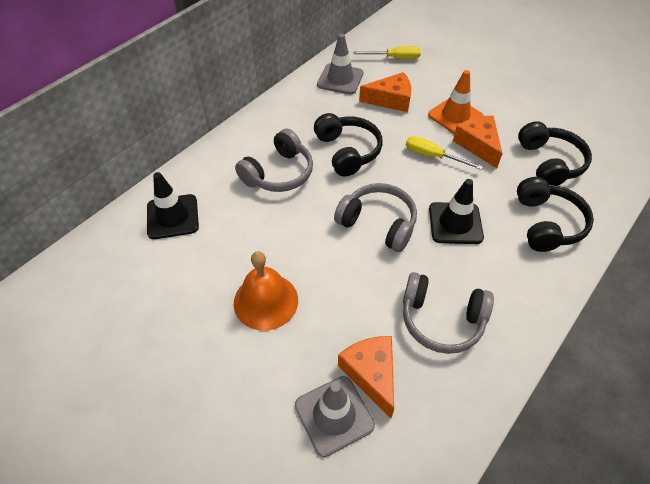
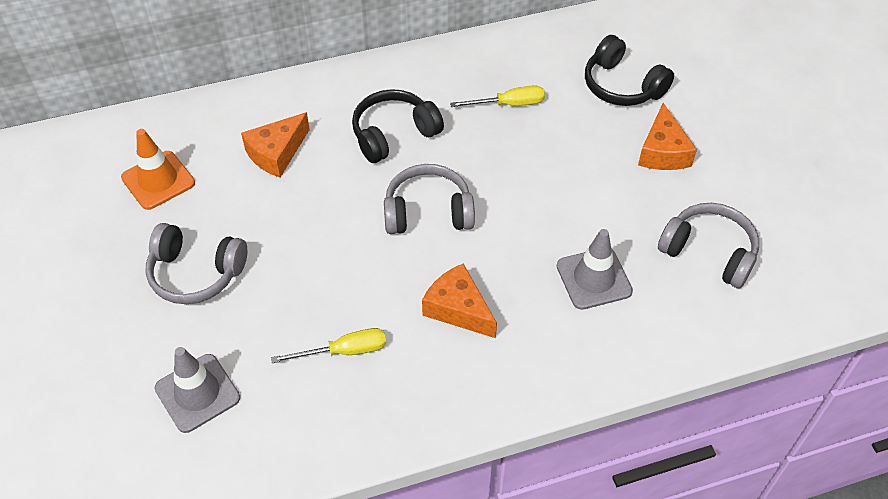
black headphones: 3 -> 2
black traffic cone: 2 -> 0
orange bell: 1 -> 0

